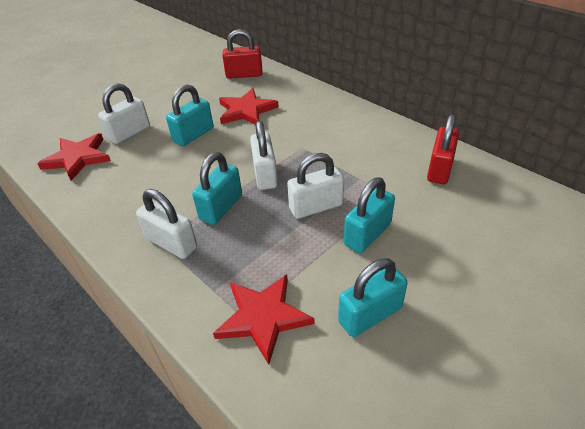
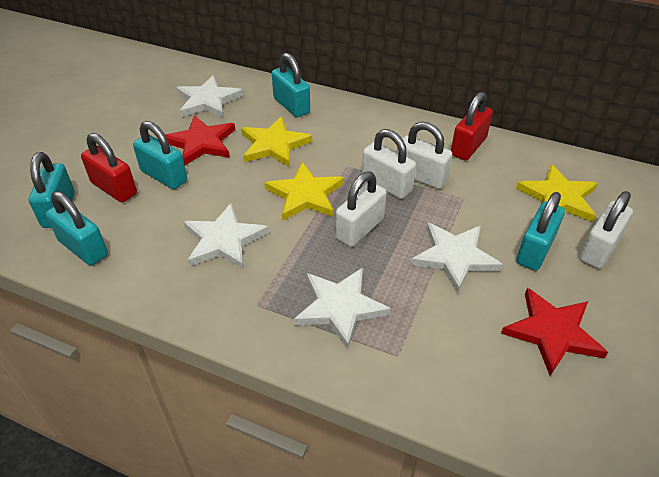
red star: 3 -> 2
turquoise padlock: 4 -> 5
white star: 0 -> 4
yellow star: 0 -> 3

